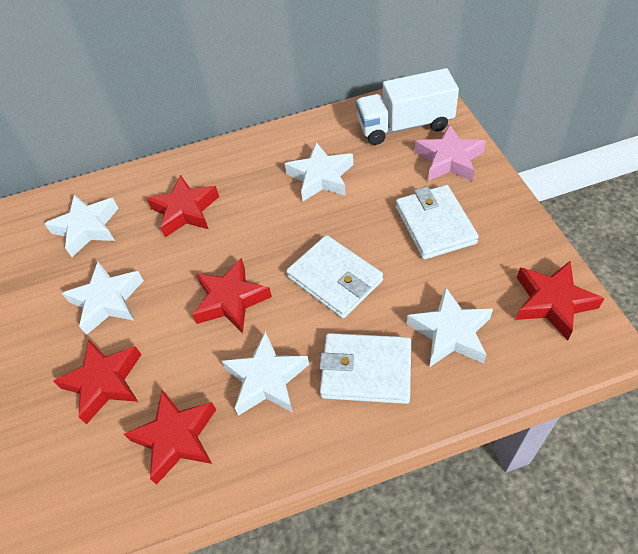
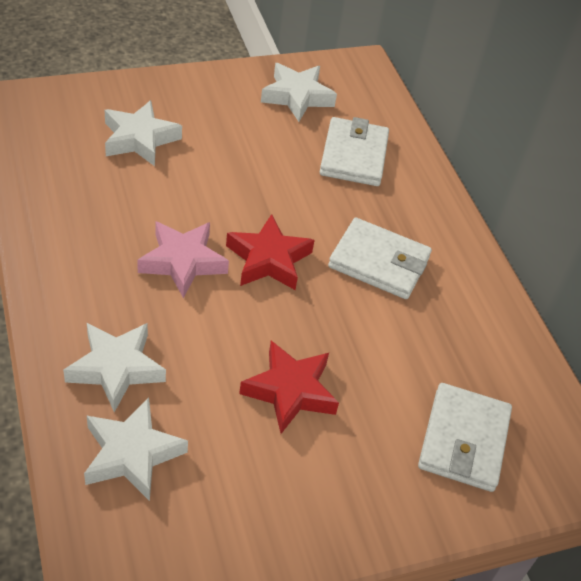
red star: 5 -> 2
white star: 5 -> 4
white truck: 1 -> 0

